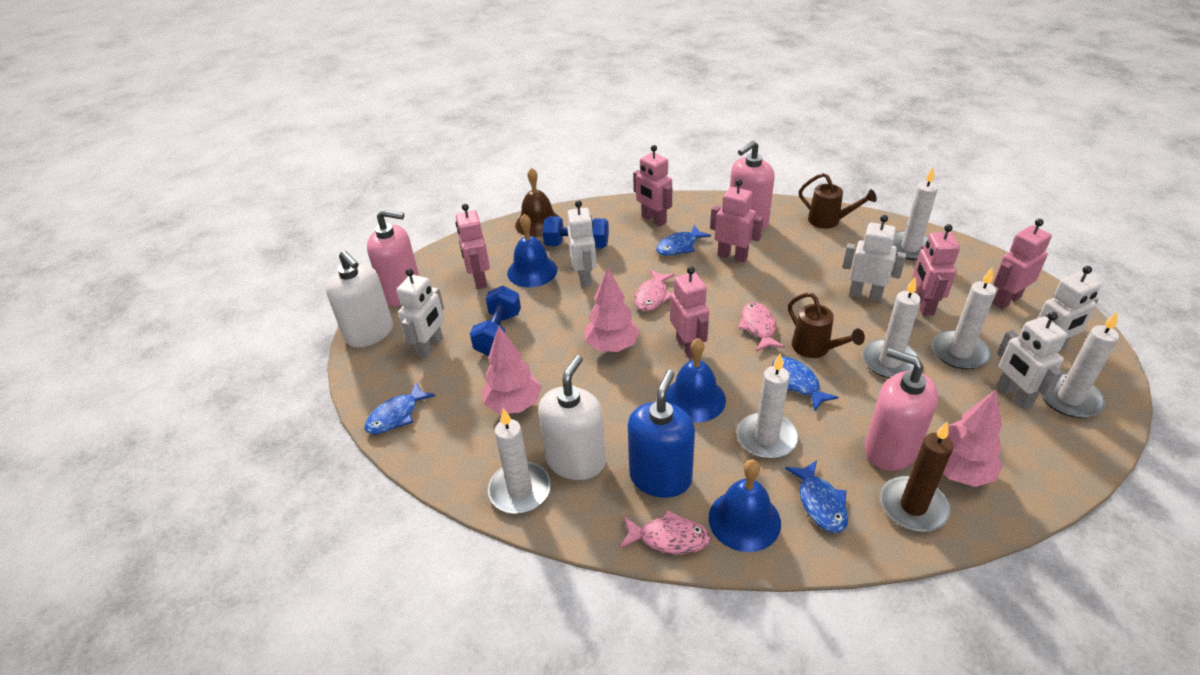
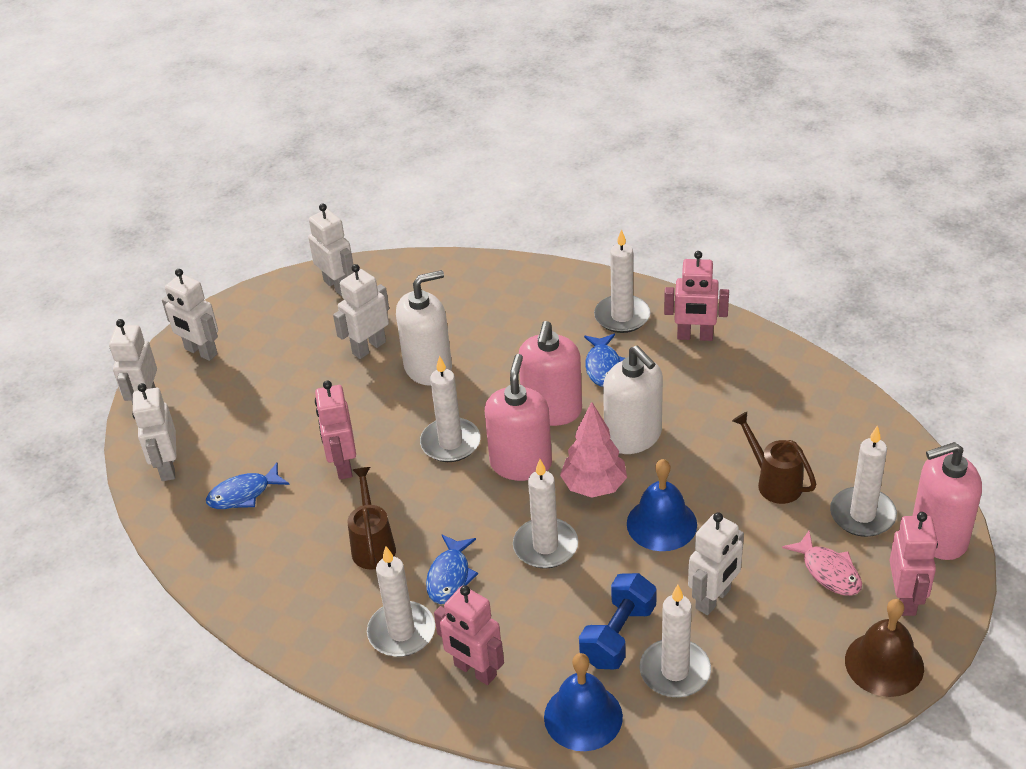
blue bell: 3 -> 2
blue dumbbell: 2 -> 1
blue fish: 4 -> 3
blue soap dispenser: 1 -> 0
brown candle: 1 -> 0
pink fish: 3 -> 1
pink robot: 6 -> 4
pink tree: 3 -> 1
white robot: 5 -> 6

